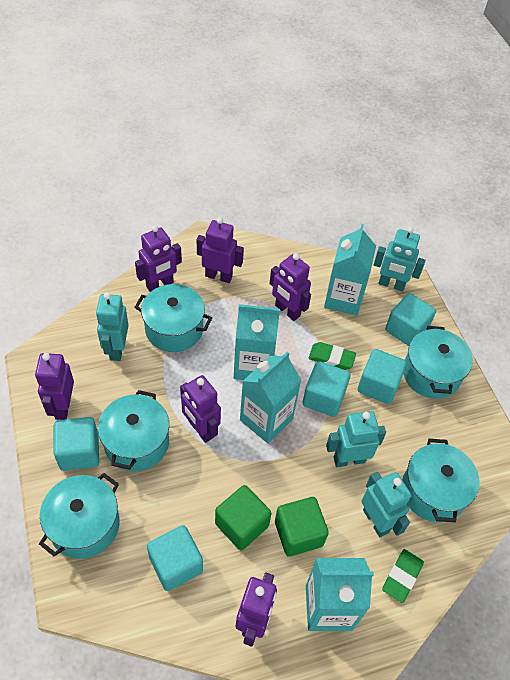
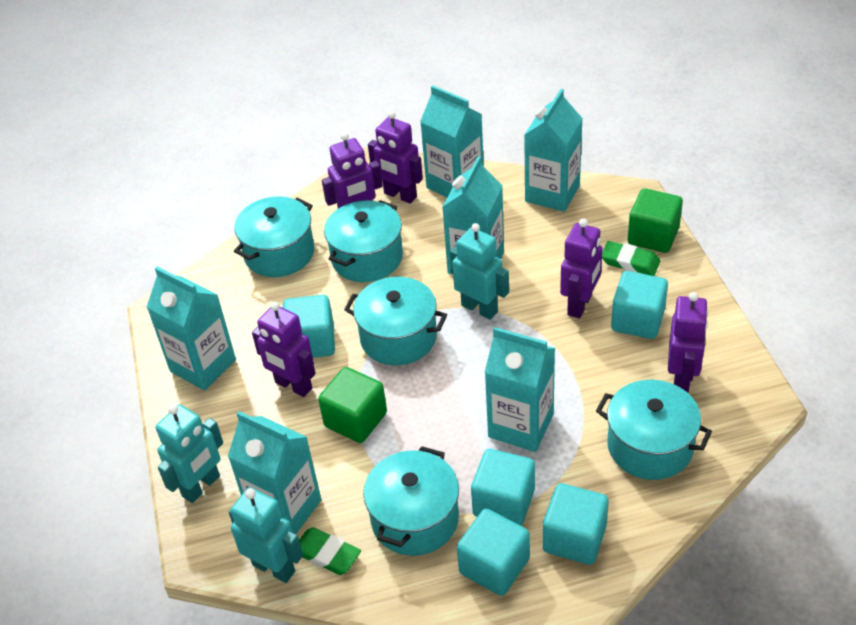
purple robot: 6 -> 5
turquoise carton: 4 -> 6
turquoise robot: 4 -> 3

